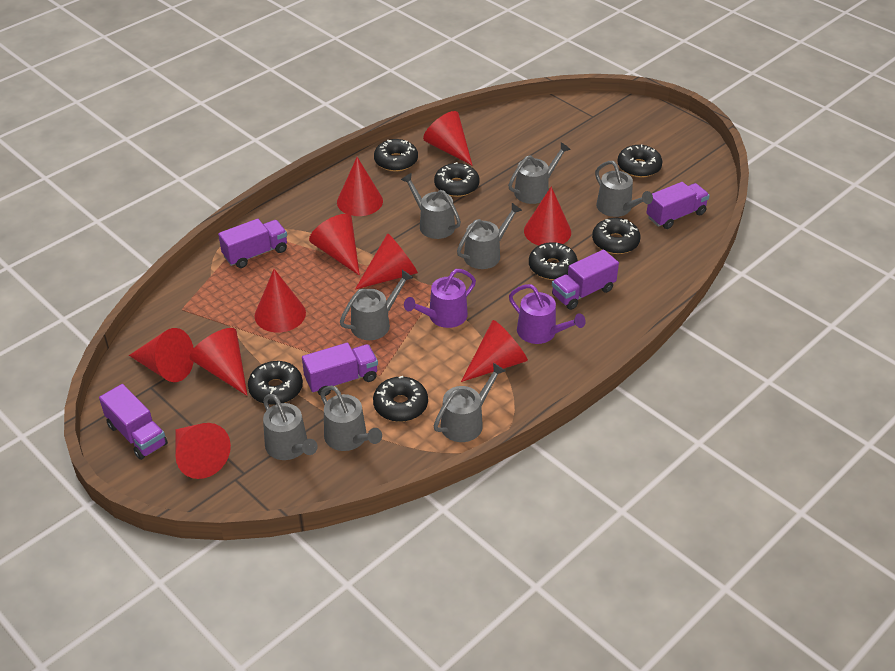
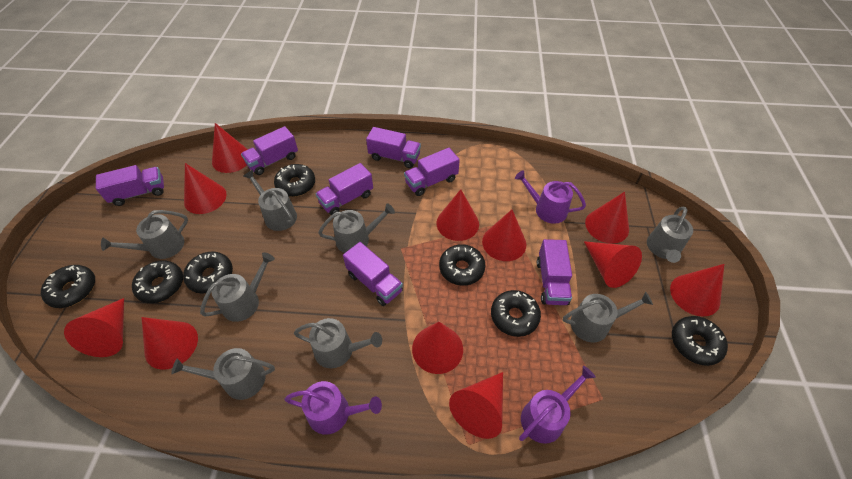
purple truck: 5 -> 7
purple watering can: 2 -> 3
red cone: 10 -> 11

